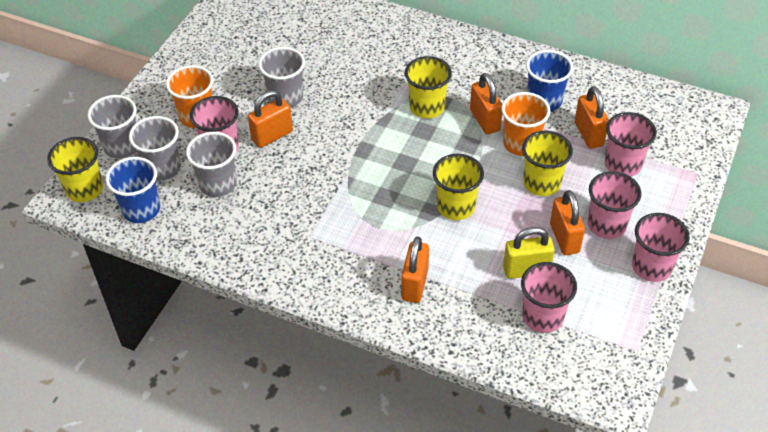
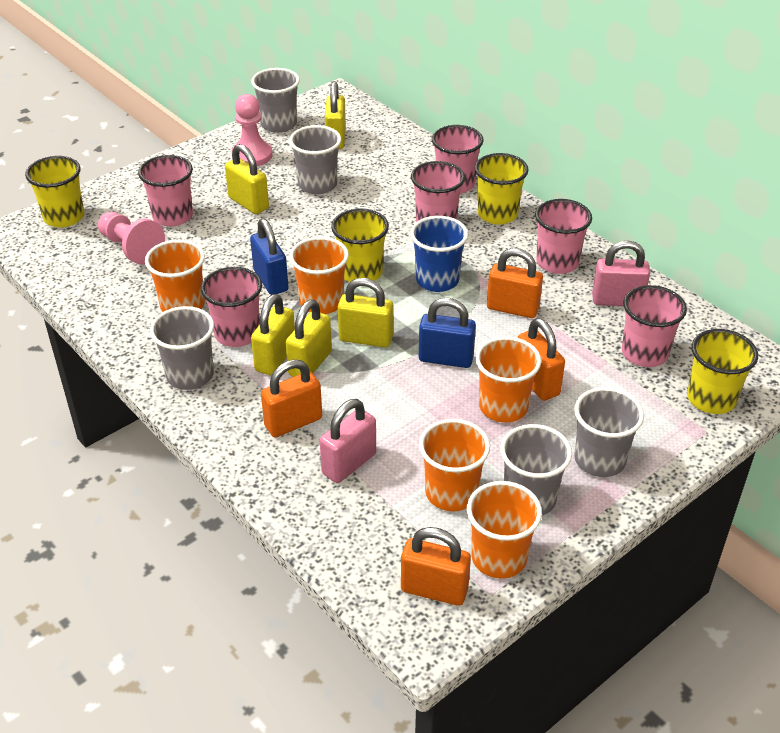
blue cup: 2 -> 1
blue padlock: 0 -> 2
grey cup: 4 -> 5
orange cup: 2 -> 5
orange padlock: 5 -> 4
pink cup: 5 -> 6
pink padlock: 0 -> 2
pink pawn: 0 -> 2
yellow padlock: 1 -> 5

